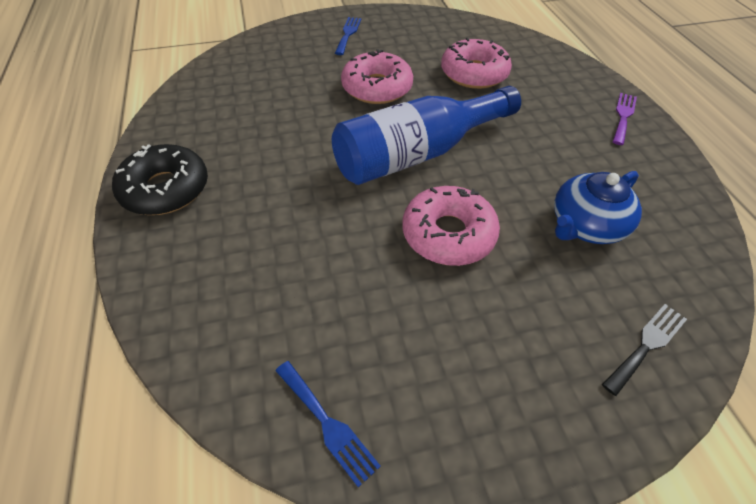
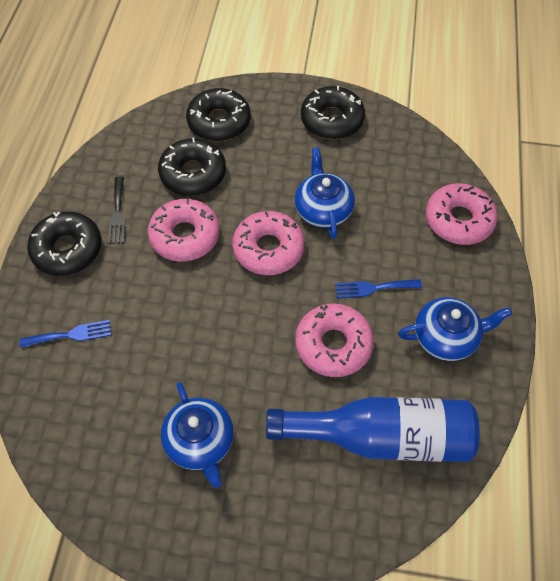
black donut: 1 -> 4
blue teapot: 1 -> 3
pink donut: 3 -> 4
purple fork: 1 -> 0

